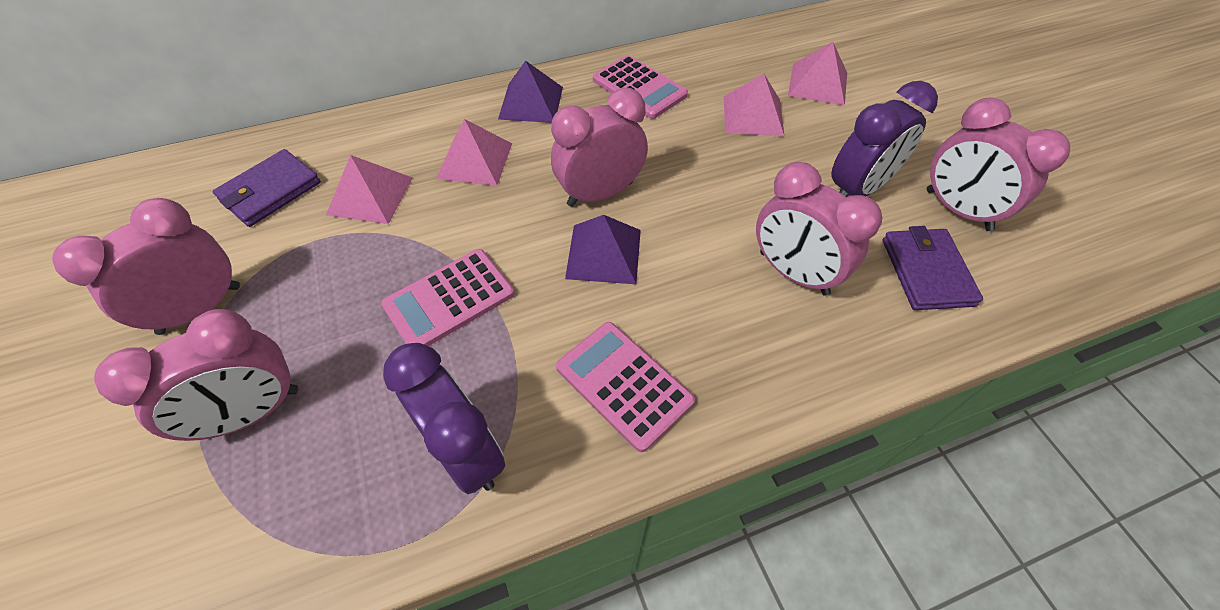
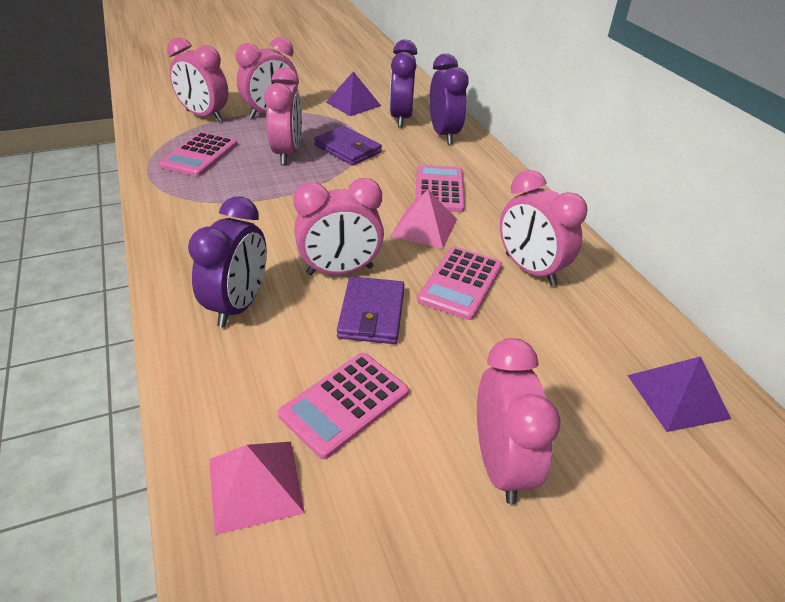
pink calculator: 3 -> 4
pink clock: 5 -> 6
pink pyramid: 4 -> 2
purple clock: 2 -> 3

